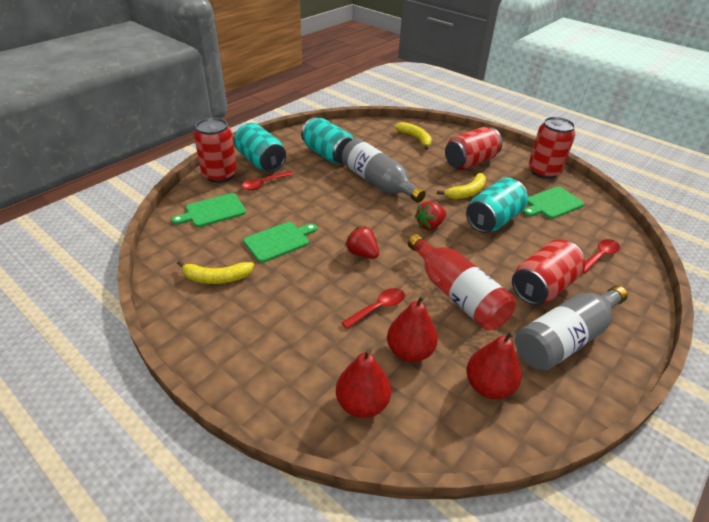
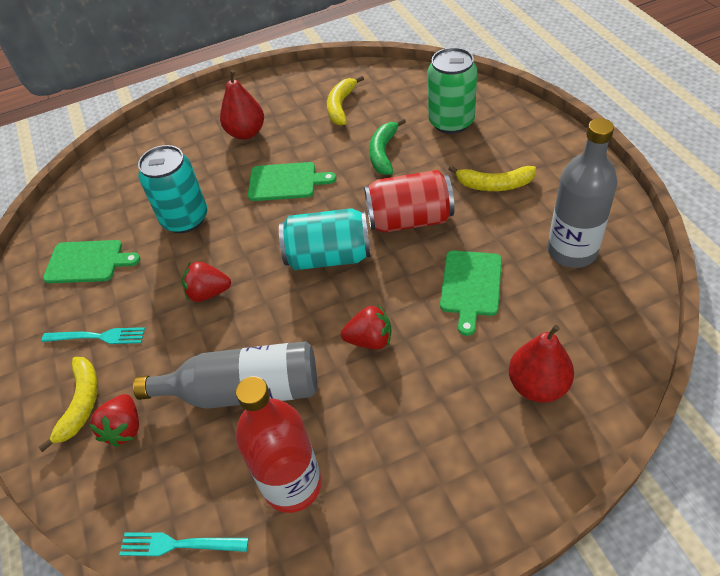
green banana: 0 -> 1
green can: 0 -> 1
red can: 4 -> 1
red pear: 3 -> 2
red spoon: 3 -> 0
red strawberry: 2 -> 3
turquoise can: 3 -> 2
turquoise fork: 0 -> 2

